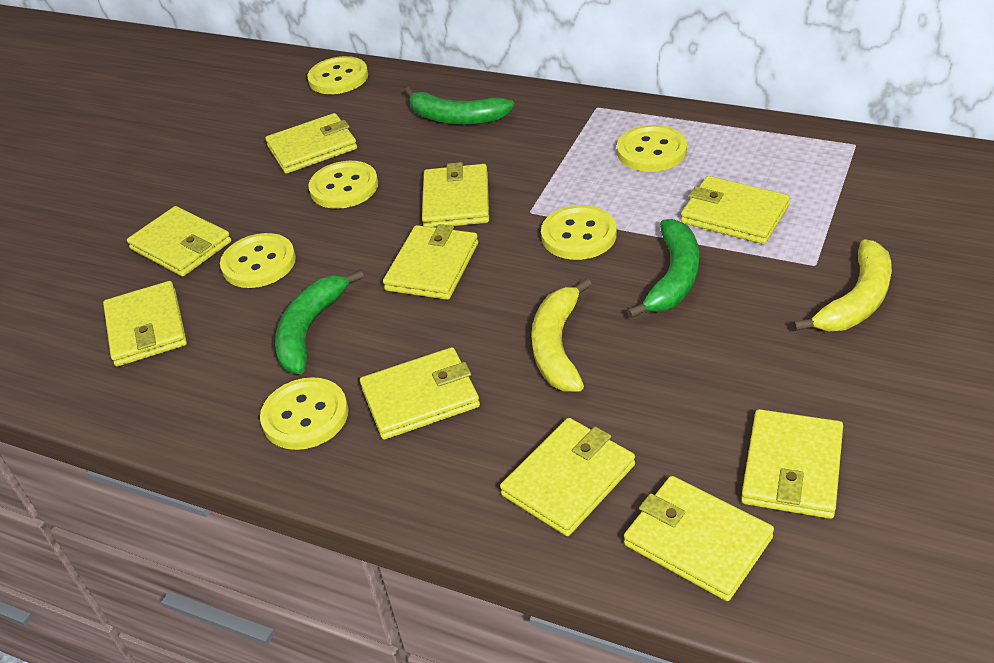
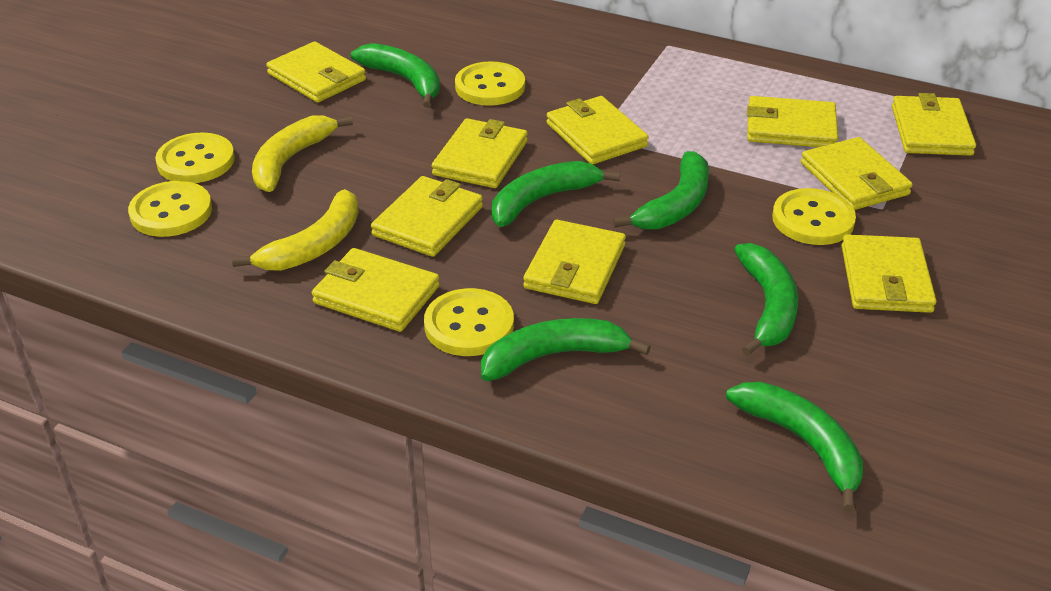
green banana: 3 -> 6
yellow button: 6 -> 5

